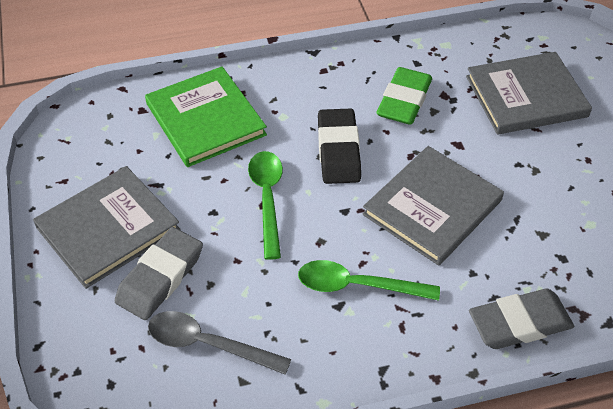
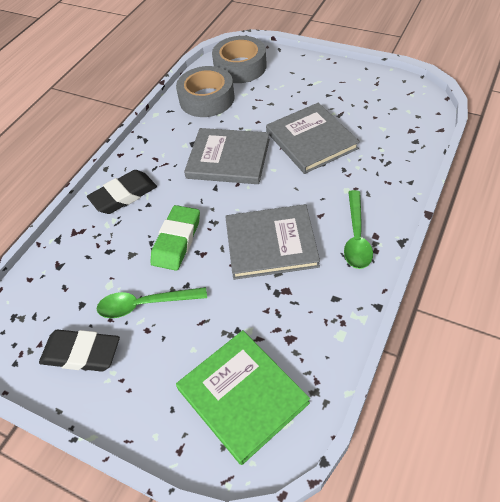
black eraser: 1 -> 2
grey eraser: 2 -> 0
grey spoon: 1 -> 0
grey tape: 0 -> 2

